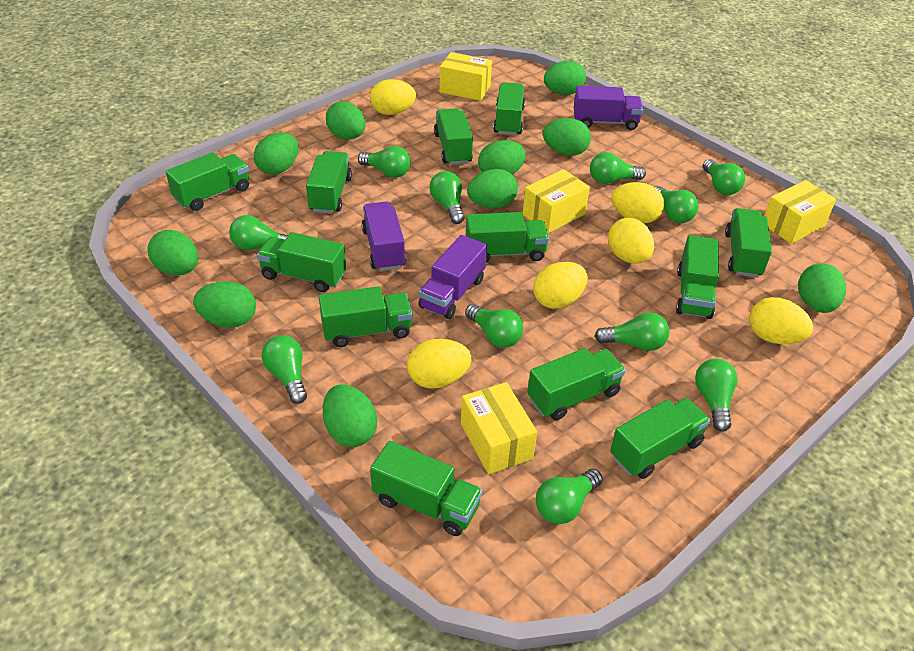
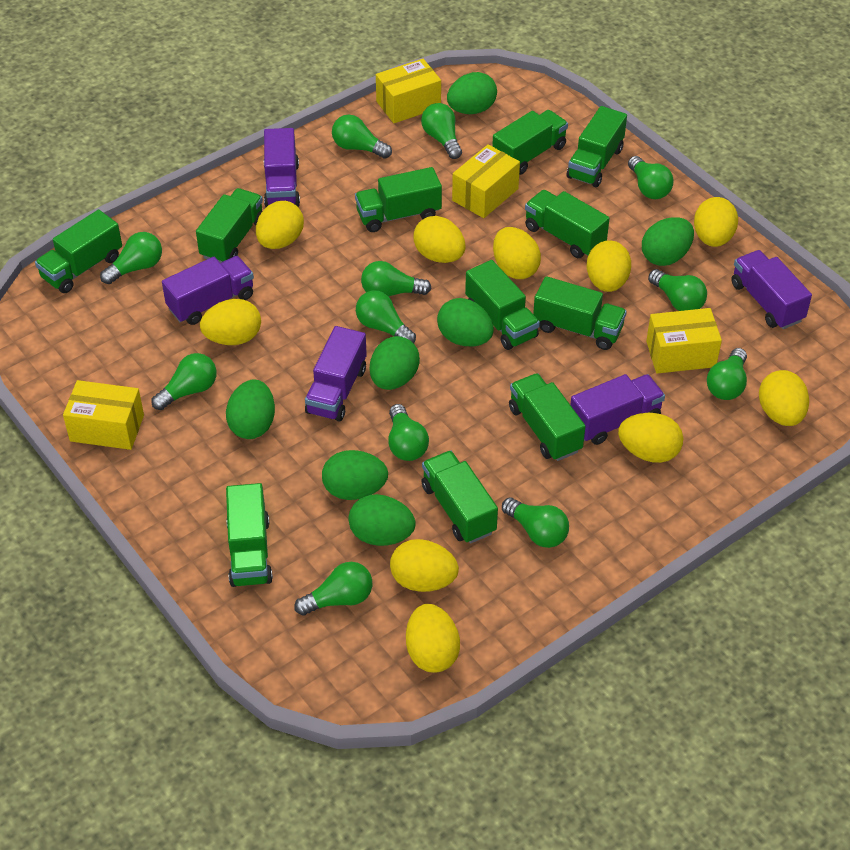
green egg: 10 -> 7
green light bulb: 11 -> 12
green truck: 12 -> 11
purple truck: 3 -> 5
yellow egg: 6 -> 10

